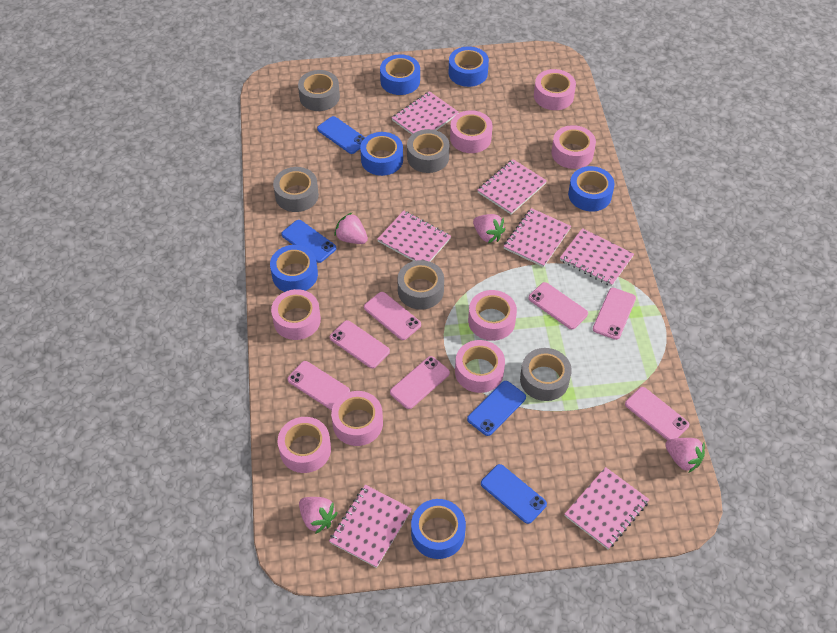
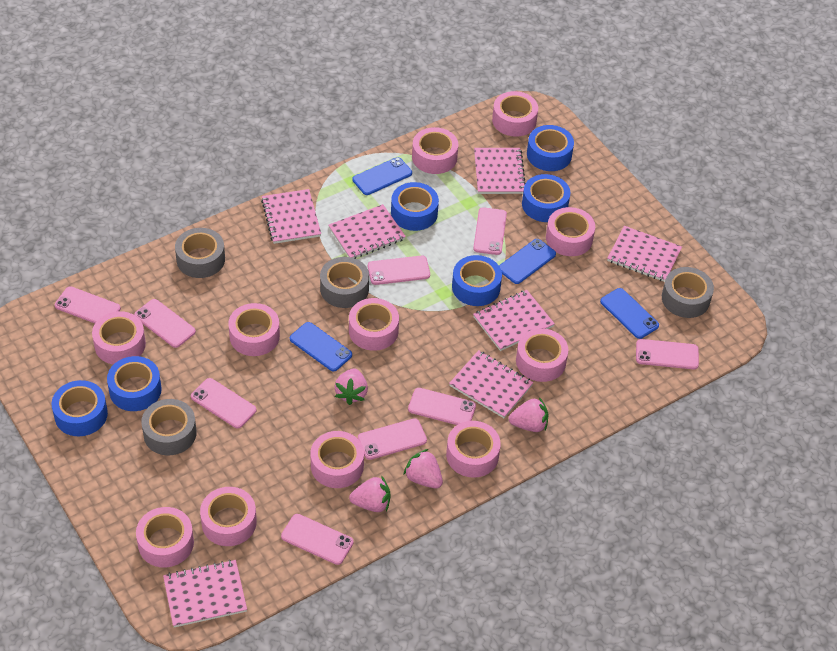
grey tape: 5 -> 4
pink phone: 7 -> 9
pink tape: 8 -> 11

